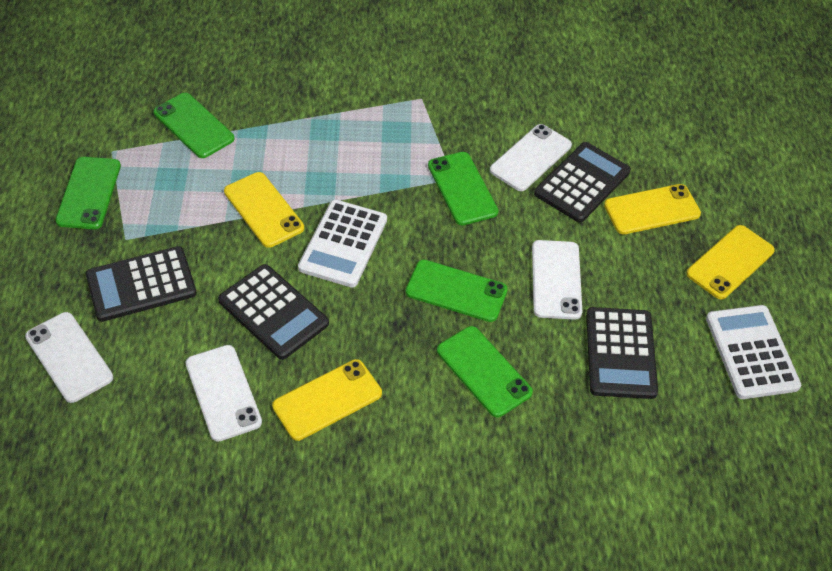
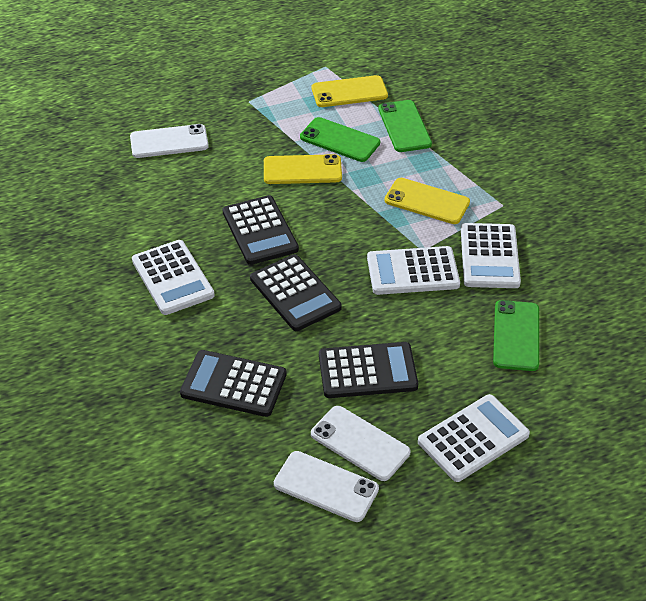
green phone: 5 -> 3
white calculator: 2 -> 4
white phone: 4 -> 3
yellow phone: 4 -> 3

